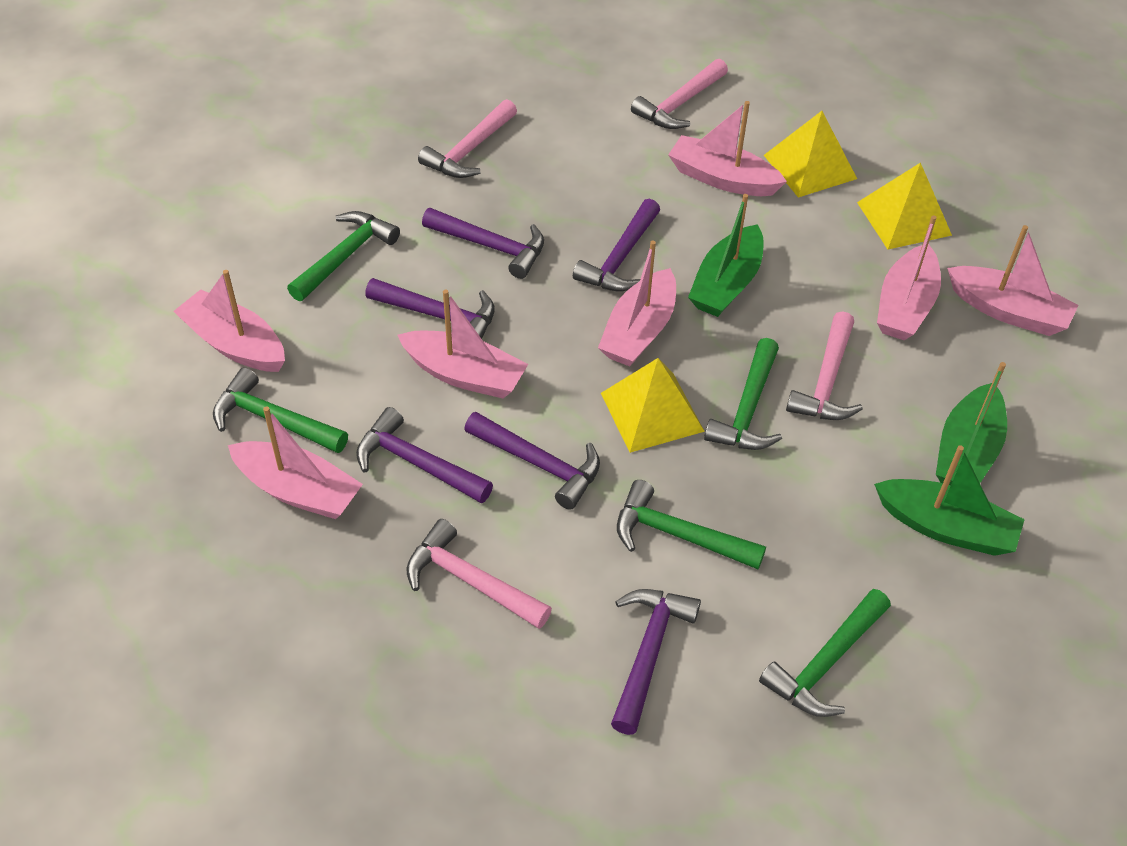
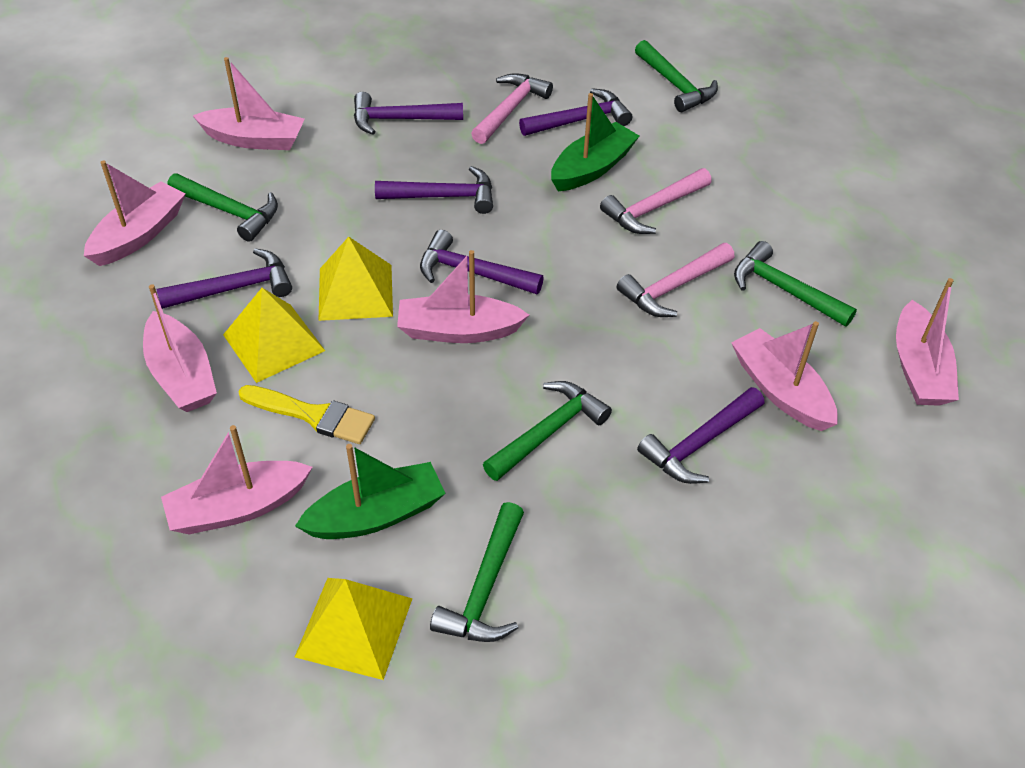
green boat: 3 -> 2
pink hammer: 4 -> 3
yellow brush: 0 -> 1

